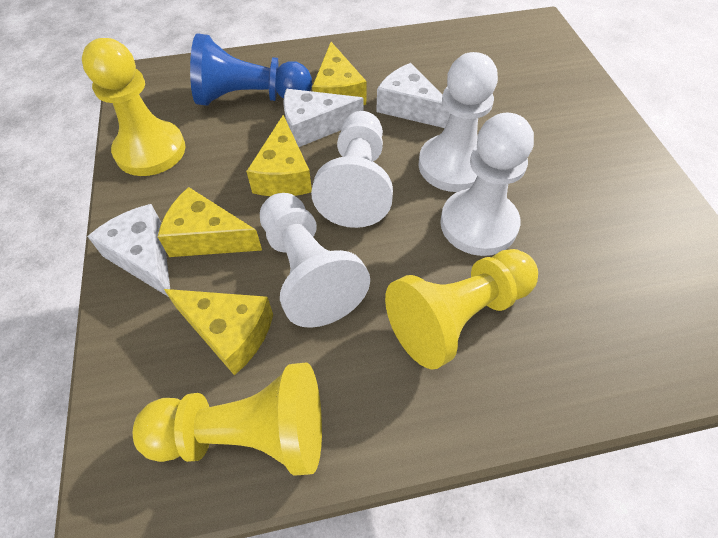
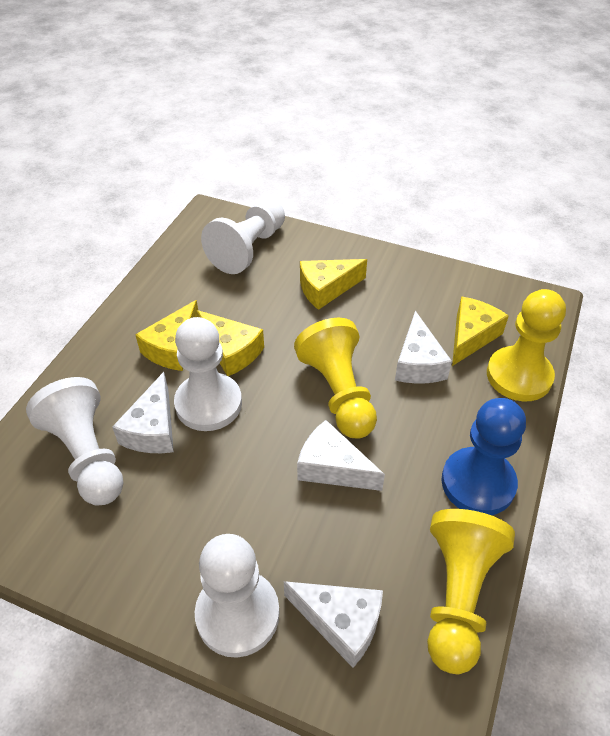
white cheese: 3 -> 4

